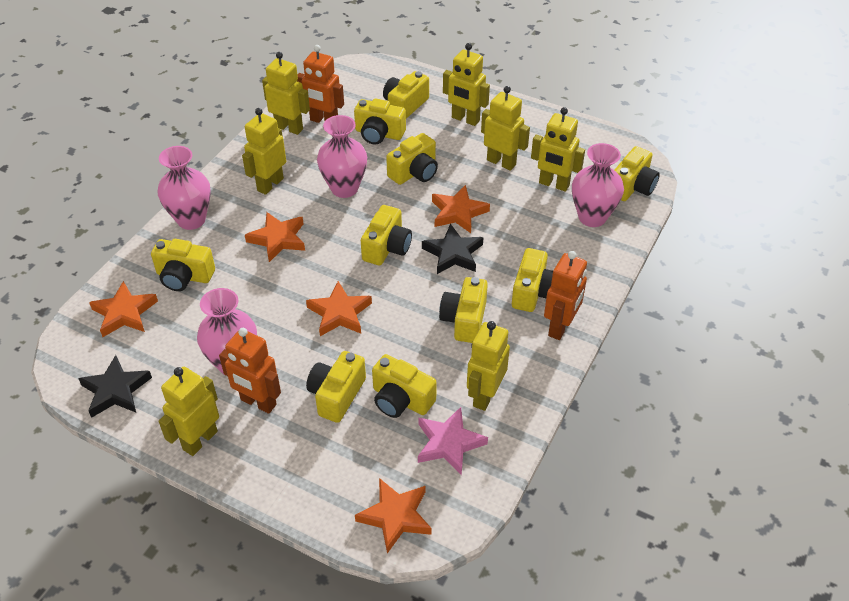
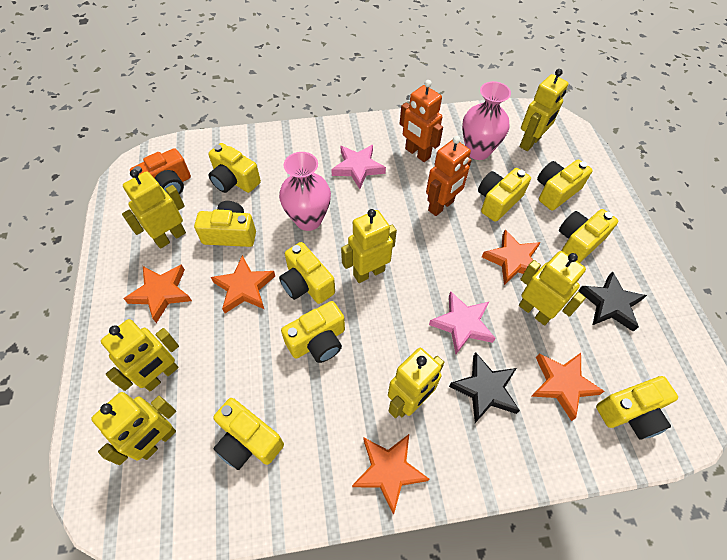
orange camera: 0 -> 1
orange robot: 3 -> 2
pink star: 1 -> 2
pink vase: 4 -> 2
yellow camera: 10 -> 9

